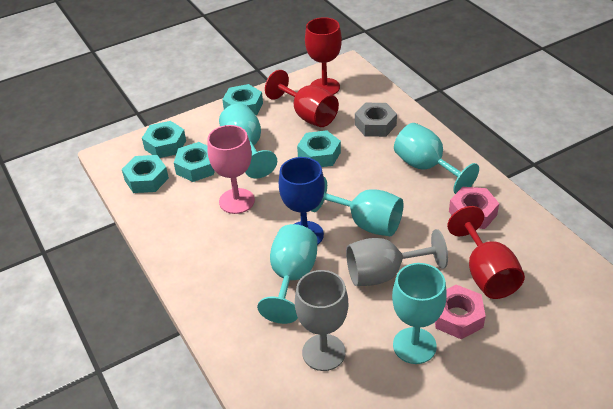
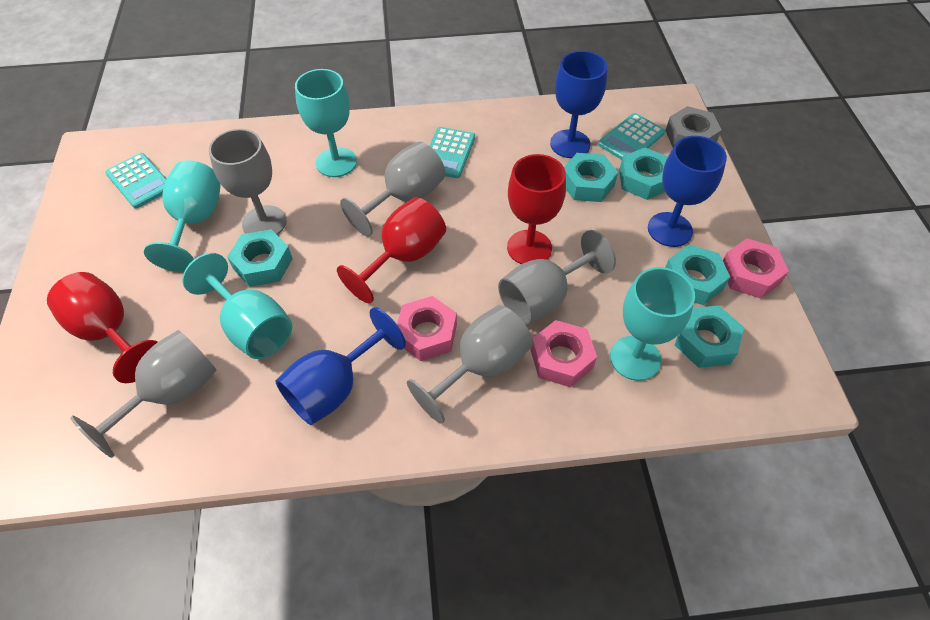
blue goblet: 1 -> 3
grey goblet: 2 -> 5
pink goblet: 1 -> 0
pink nut: 2 -> 3
turquoise calculator: 0 -> 3
turquoise goblet: 5 -> 4

